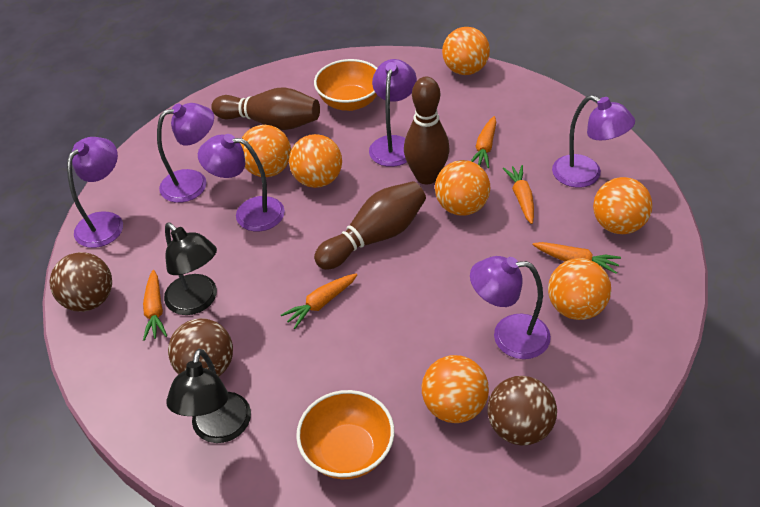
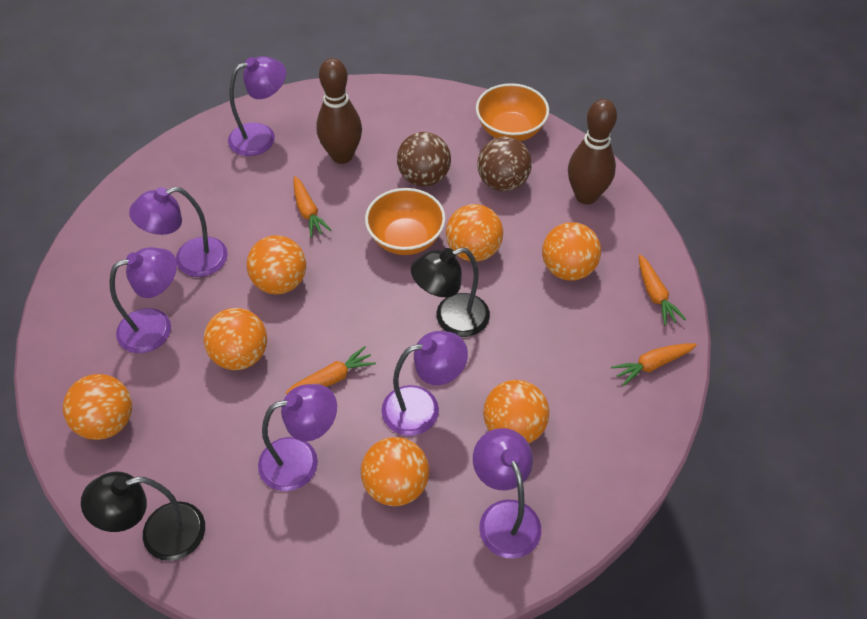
brown ball: 3 -> 2
brown bowling pin: 3 -> 2
orange carrot: 5 -> 4

